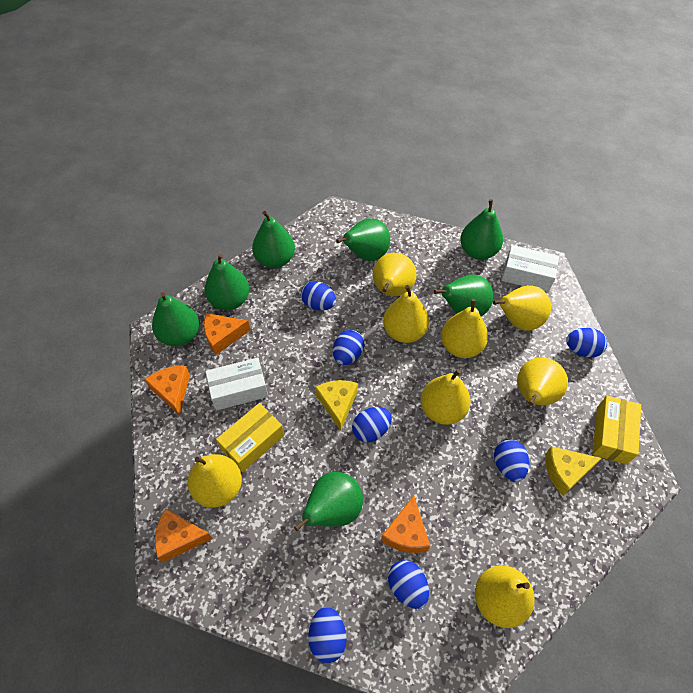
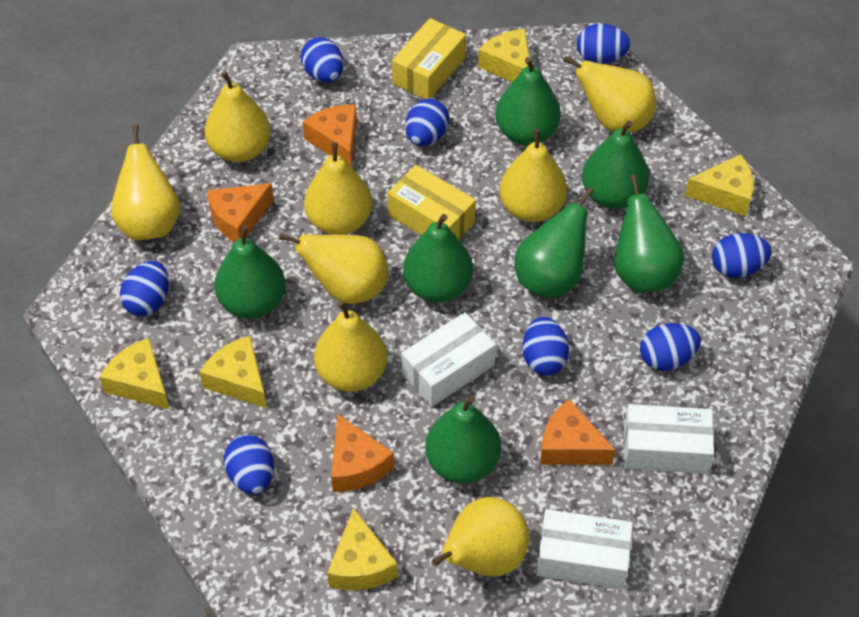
blue egg: 7 -> 8
white box: 2 -> 3
yellow cheese: 2 -> 5

